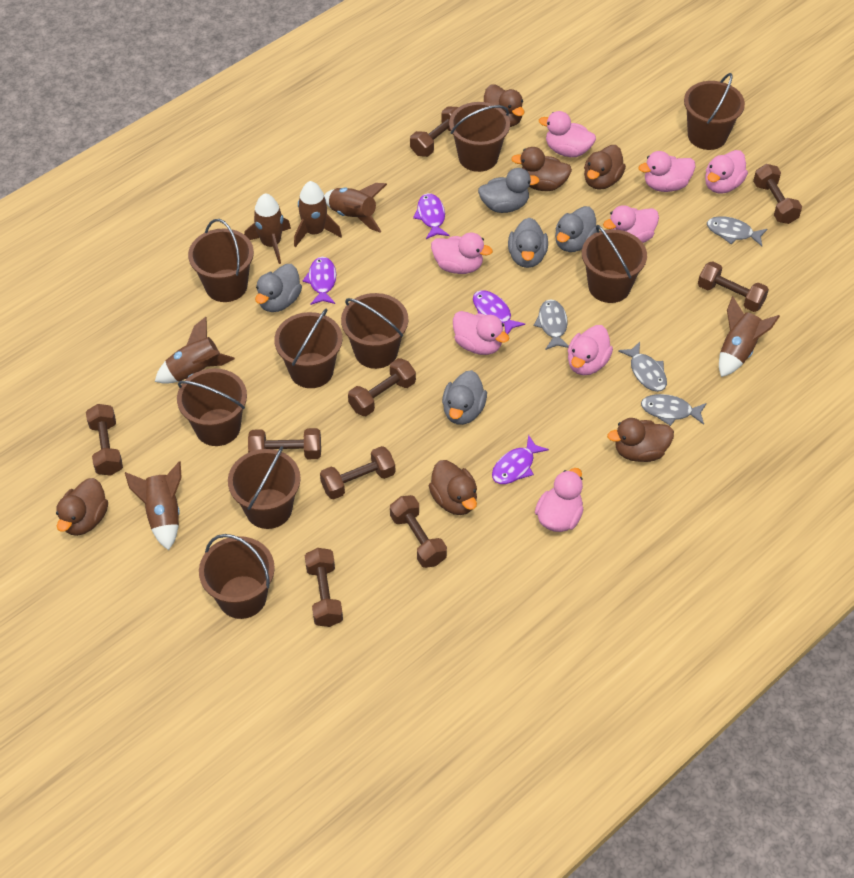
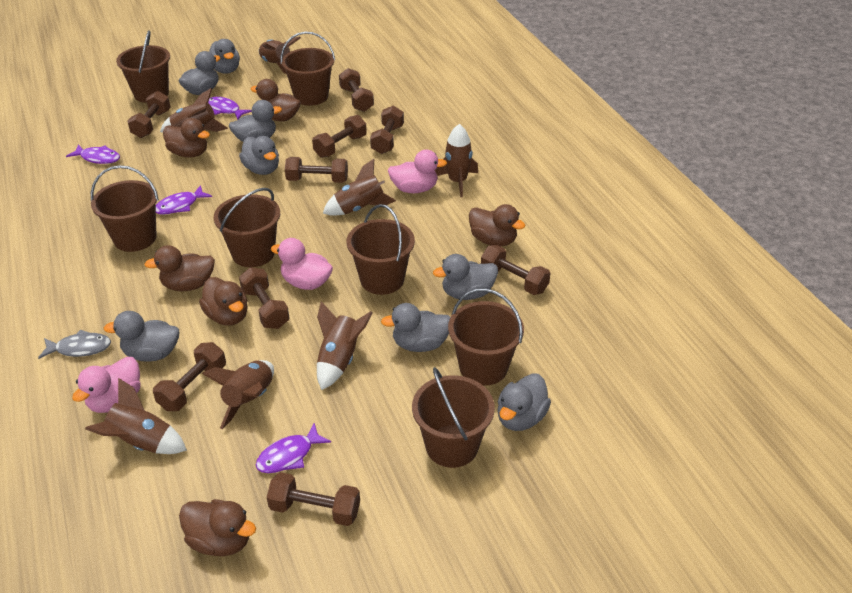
brown bucket: 9 -> 7
brown rocket: 6 -> 7
grey duck: 5 -> 8
grey fish: 4 -> 1
pink duck: 8 -> 3

